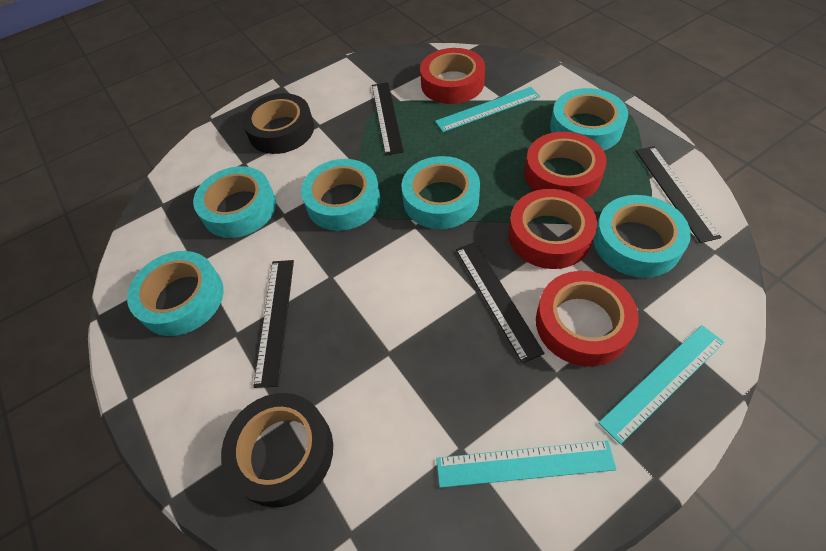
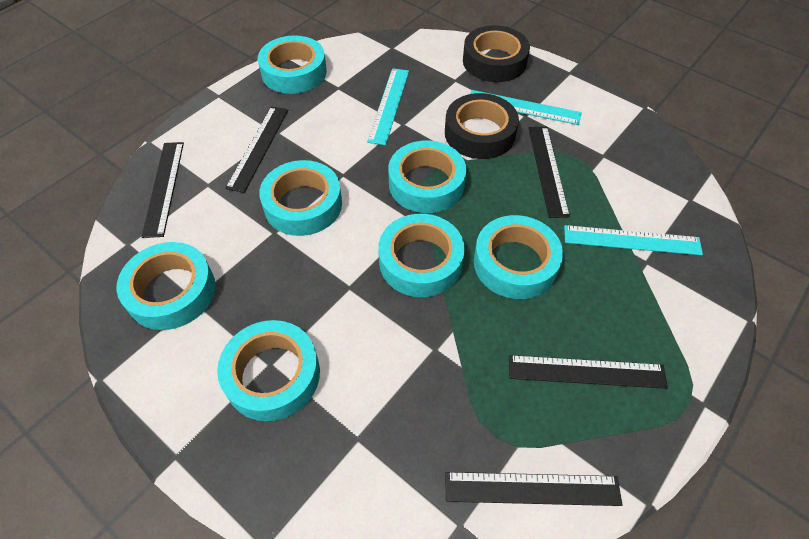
black ruler: 4 -> 5
red tape: 4 -> 0
turquoise tape: 6 -> 7

